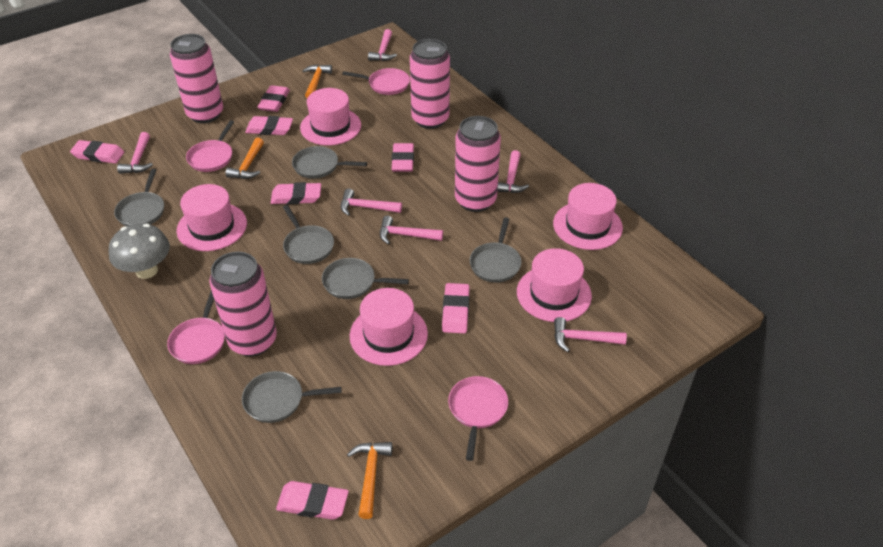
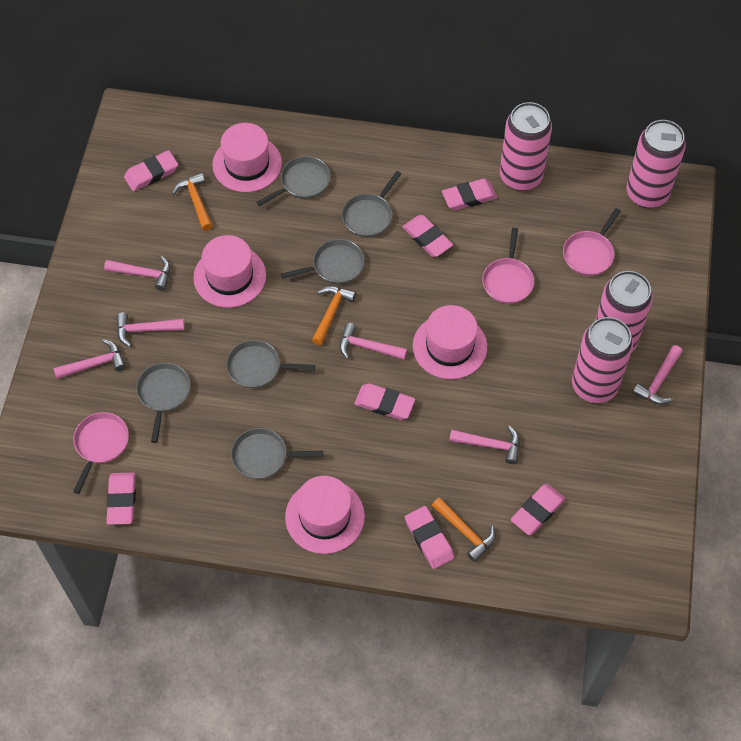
grey mushroom: 1 -> 0
pink hat: 5 -> 4
pink pan: 4 -> 3

